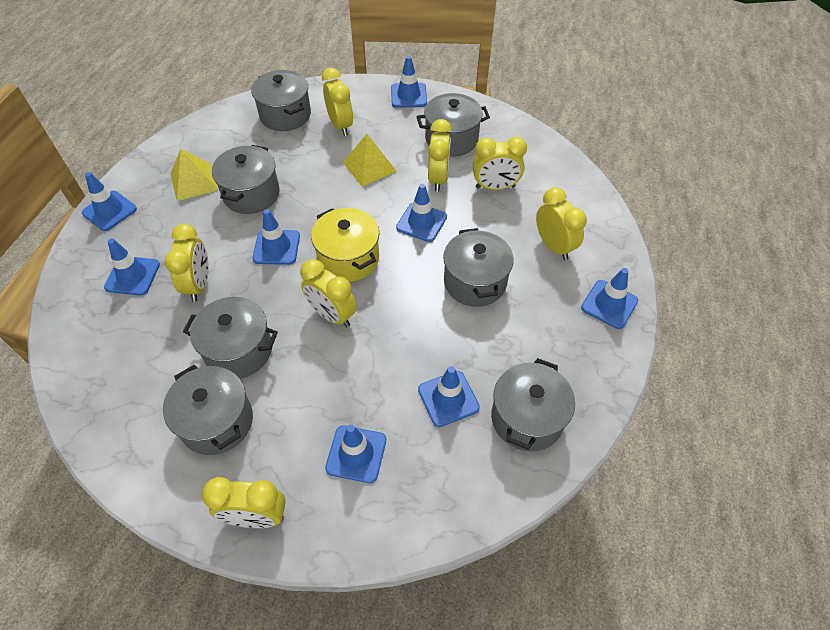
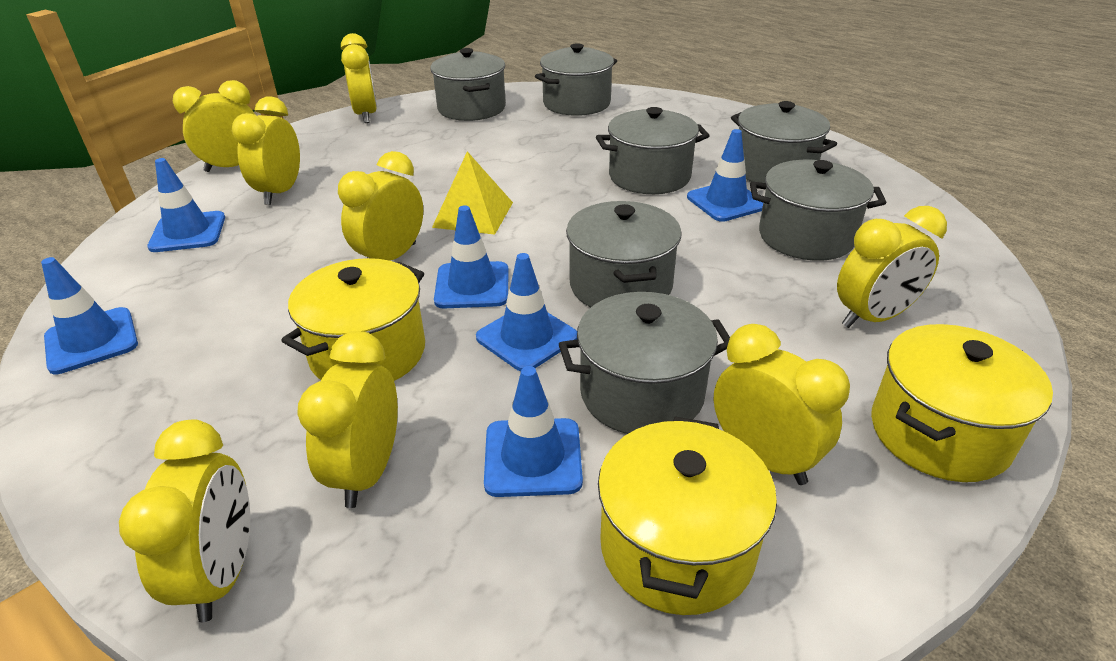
blue traffic cone: 8 -> 6
yellow clock: 7 -> 8
yellow pot: 1 -> 3
yellow pyramid: 2 -> 1

